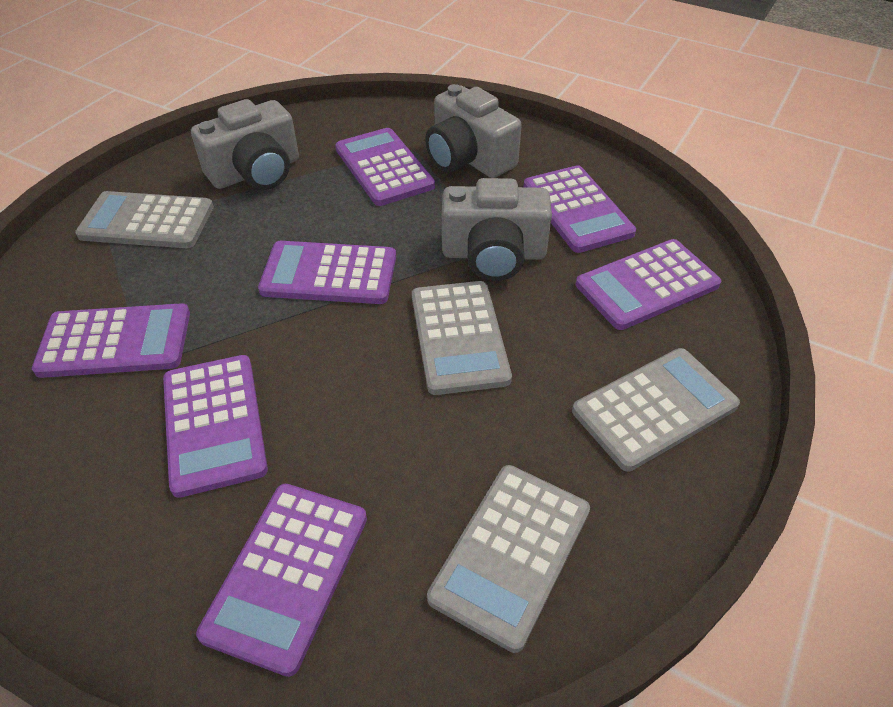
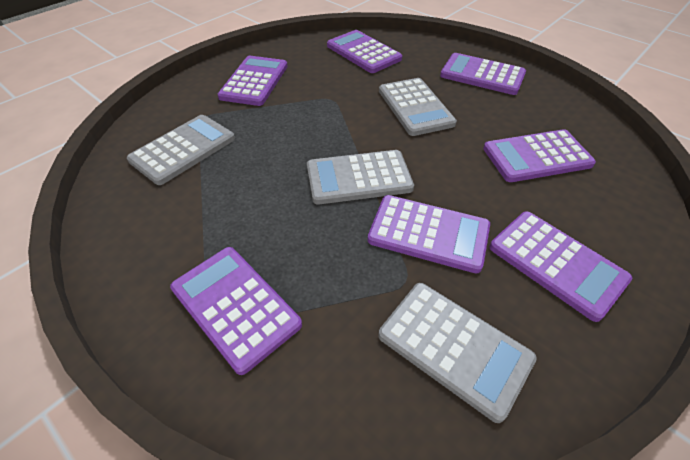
grey camera: 3 -> 0

